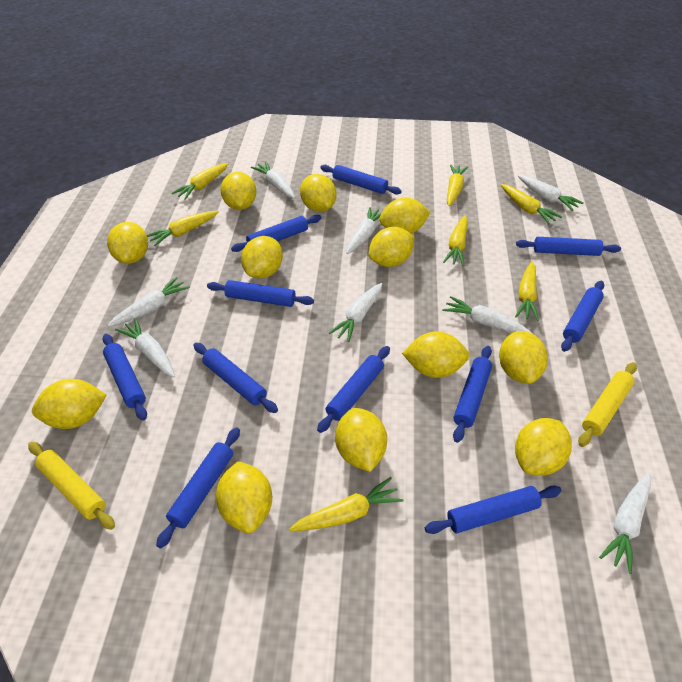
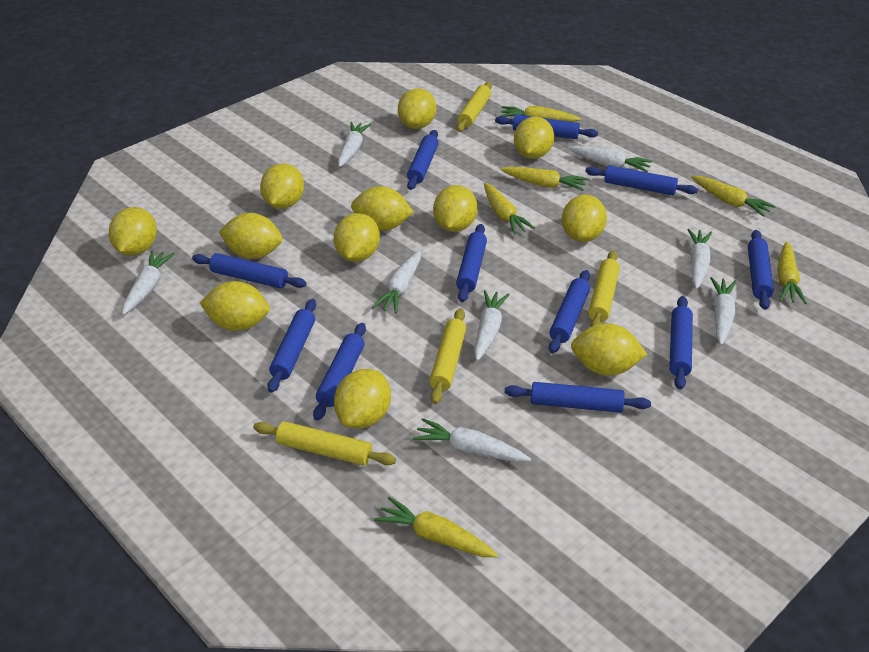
yellow carrot: 7 -> 6
yellow rolling pin: 2 -> 4

